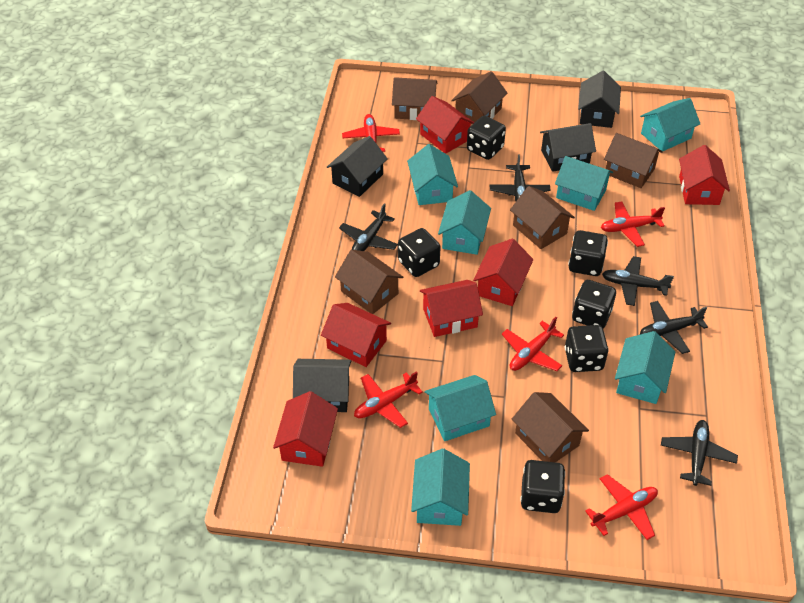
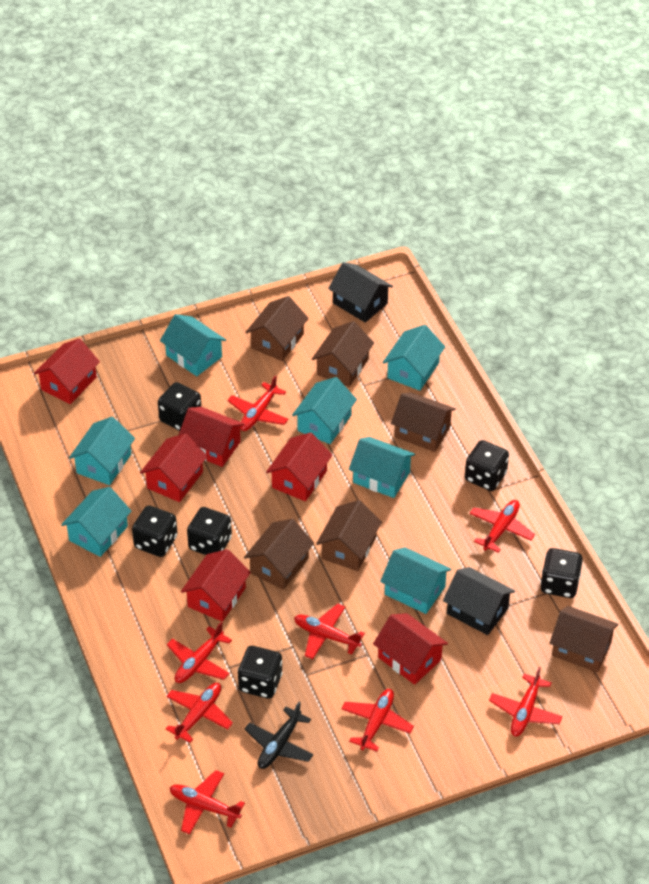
black house: 4 -> 2
black plane: 5 -> 1
red plane: 5 -> 8

